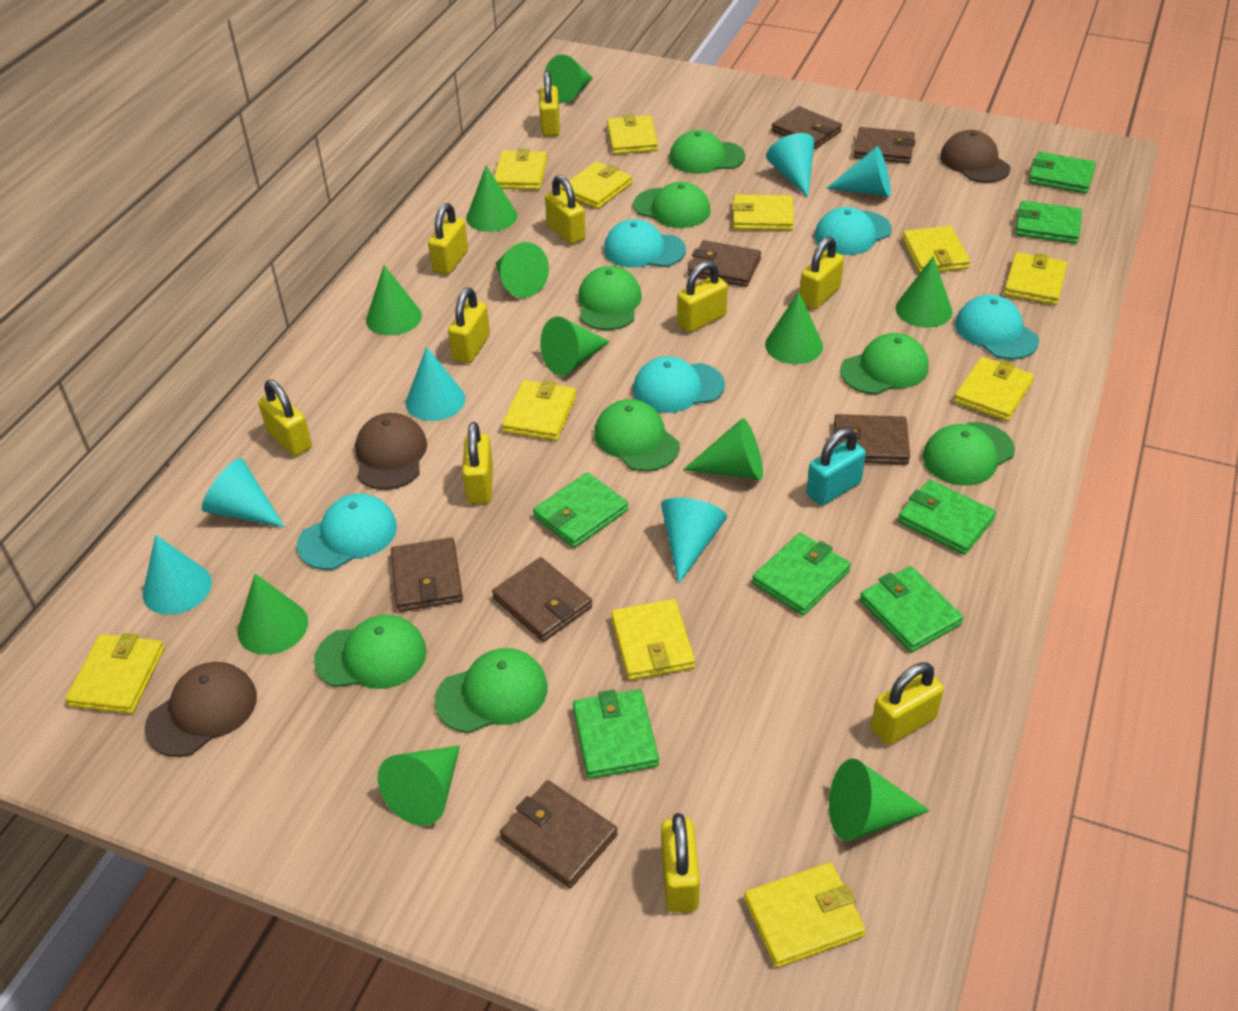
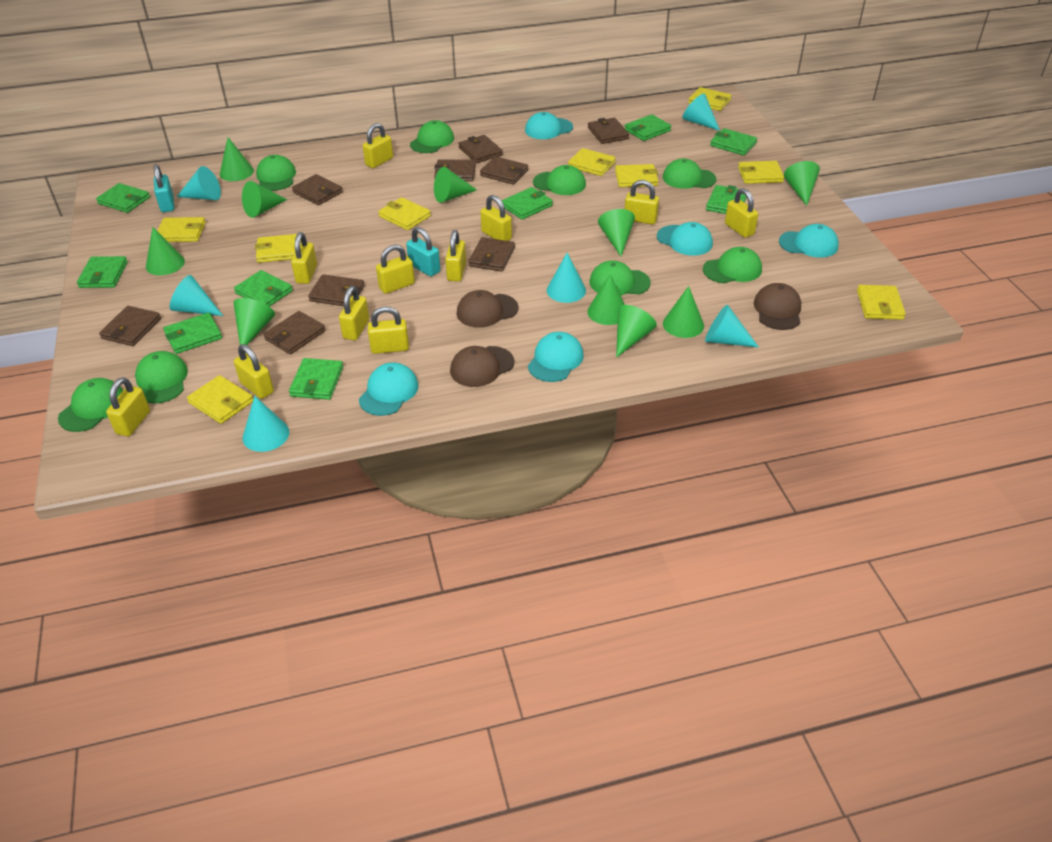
brown wallet: 7 -> 9
green cone: 11 -> 10
green wallet: 7 -> 9
turquoise padlock: 1 -> 2
yellow padlock: 10 -> 11
yellow wallet: 11 -> 9

